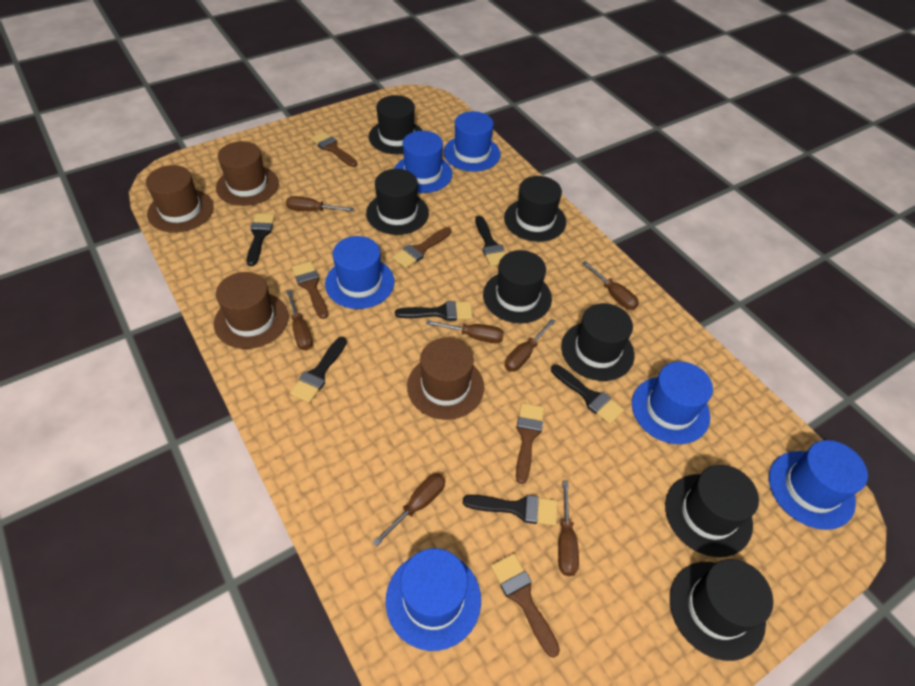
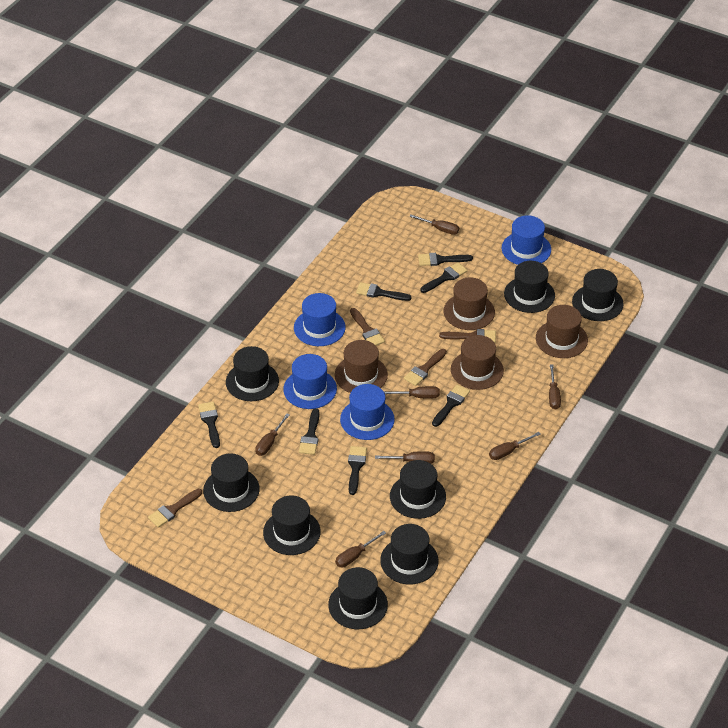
black brush: 6 -> 7
black hat: 7 -> 8
blue hat: 6 -> 4
brown brush: 5 -> 4

